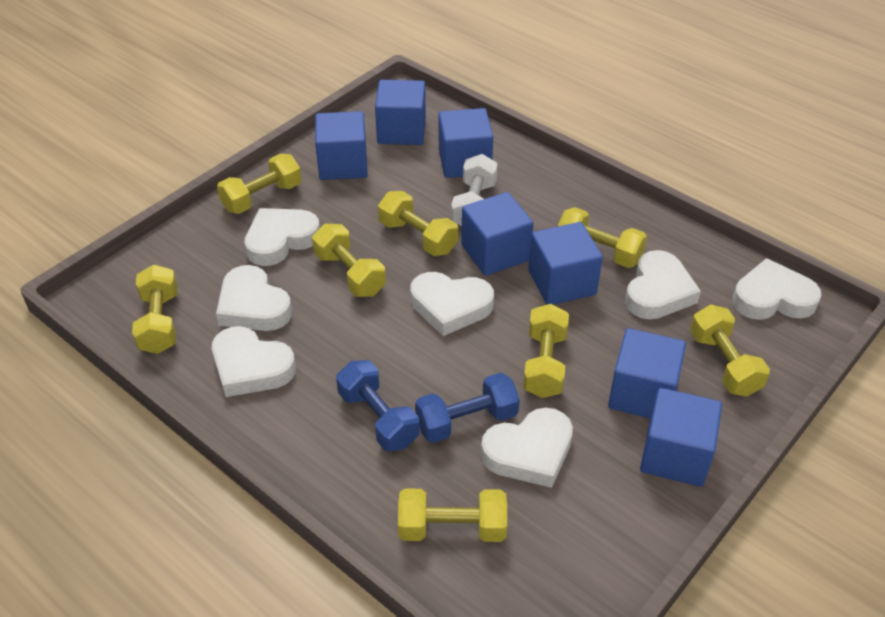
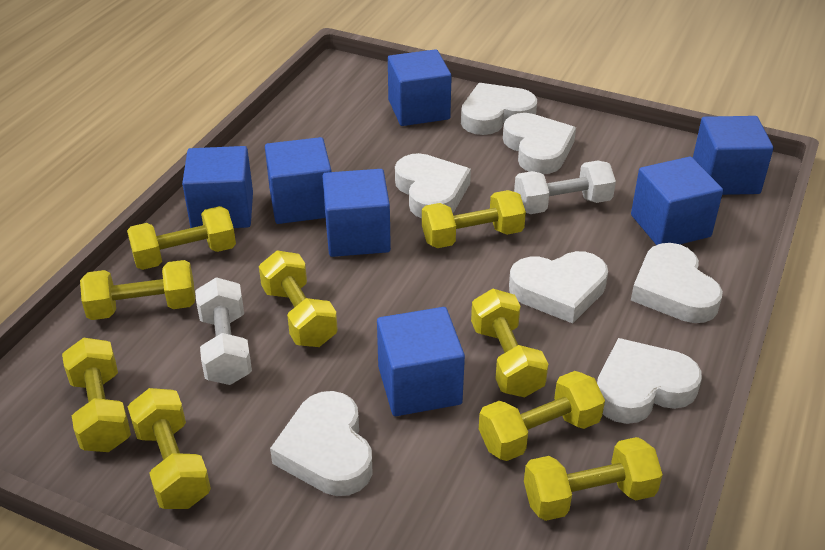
blue dumbbell: 2 -> 0
white dumbbell: 1 -> 2
yellow dumbbell: 8 -> 9

